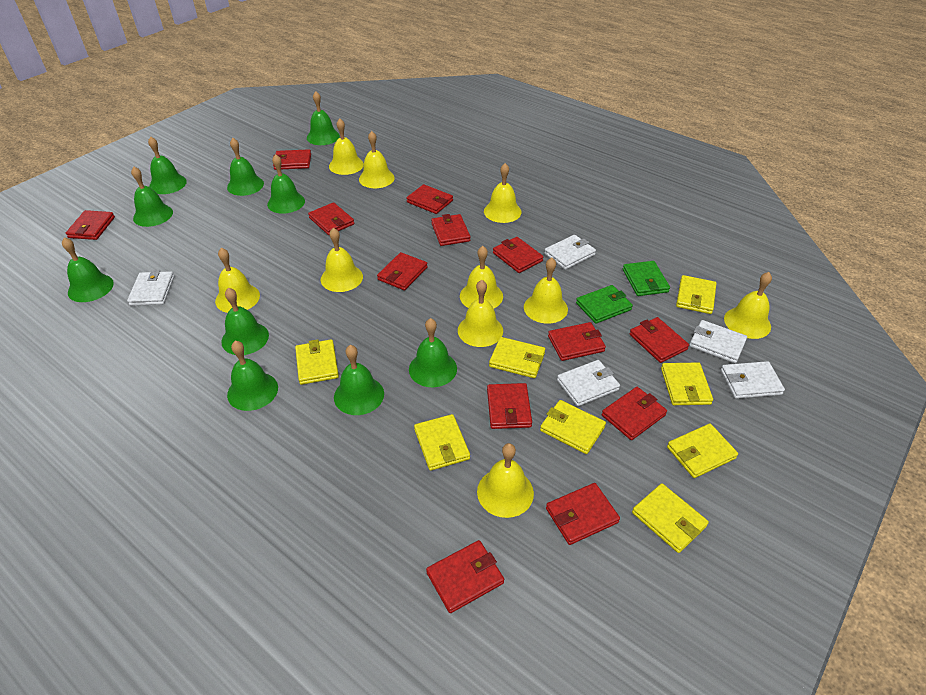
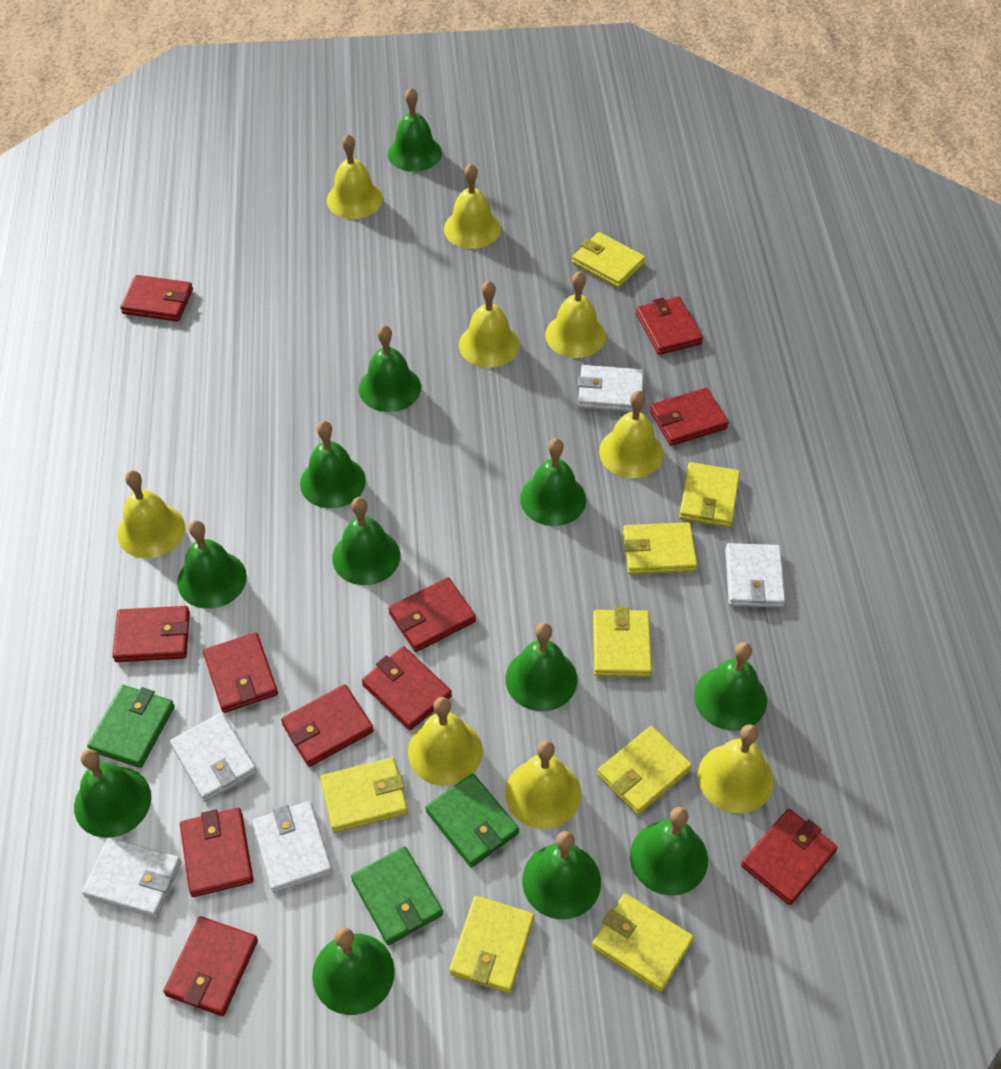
green bell: 10 -> 12
green wallet: 2 -> 3
red wallet: 13 -> 11
yellow bell: 10 -> 9

